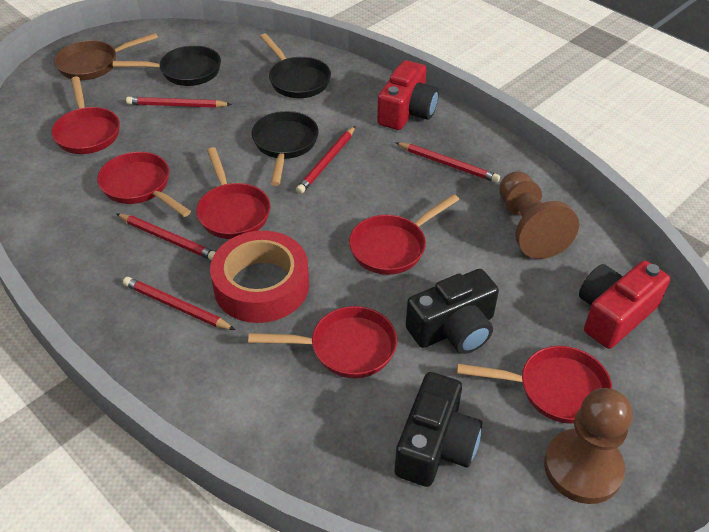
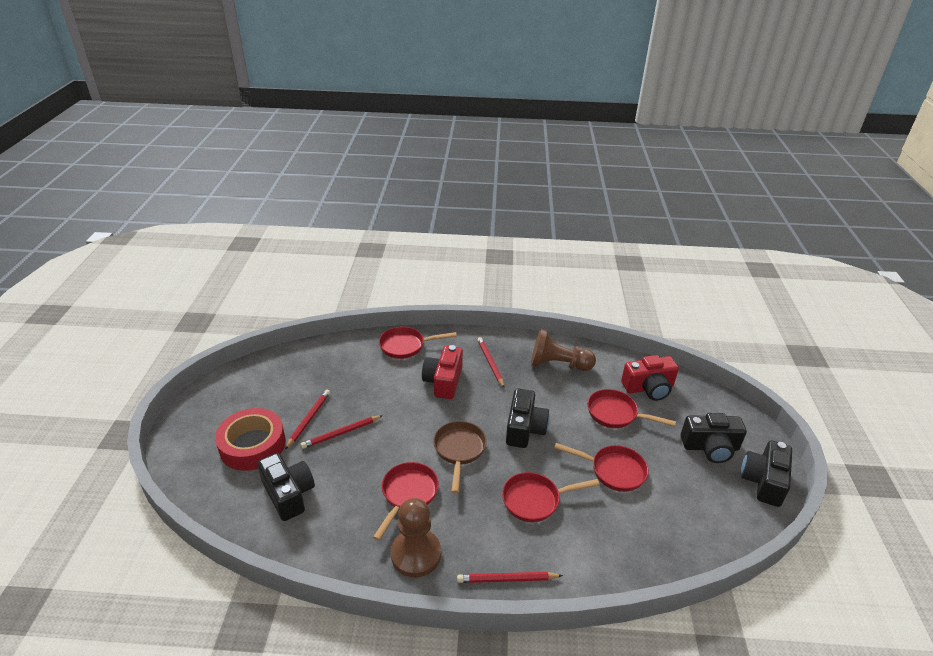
black camera: 2 -> 4
black pan: 3 -> 0
red pan: 6 -> 5
red pencil: 5 -> 4

